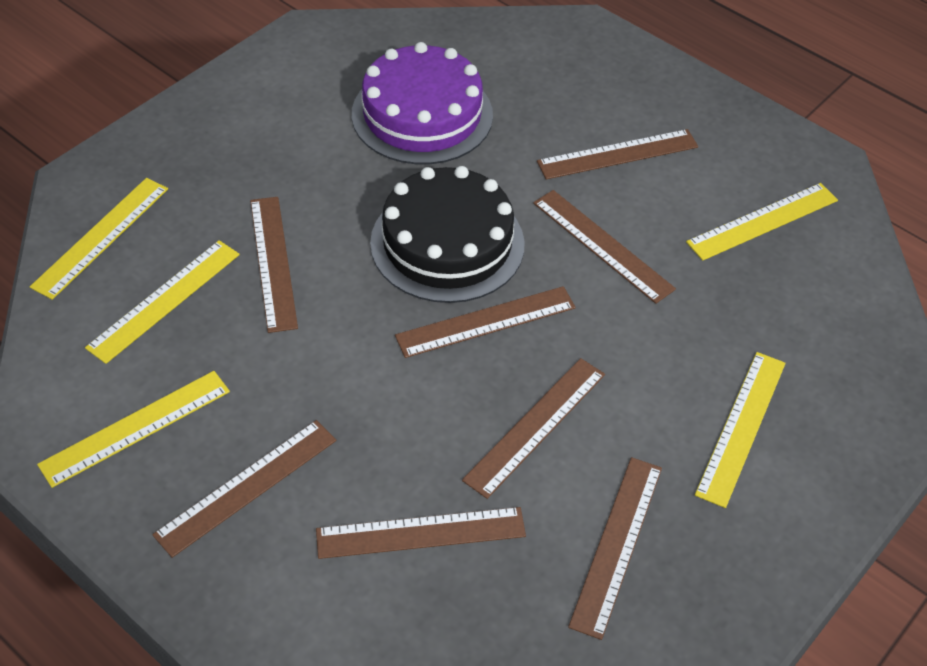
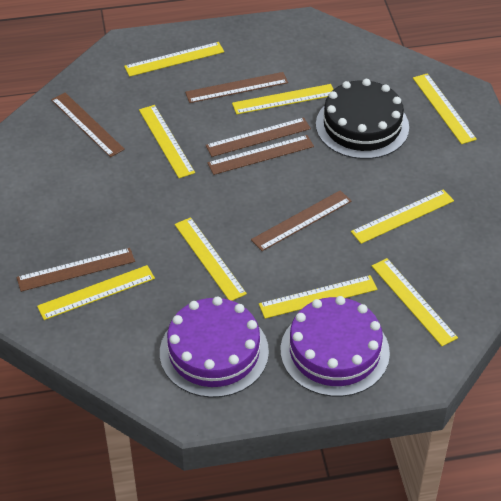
brown ruler: 8 -> 6
purple cake: 1 -> 2
yellow ruler: 5 -> 9

